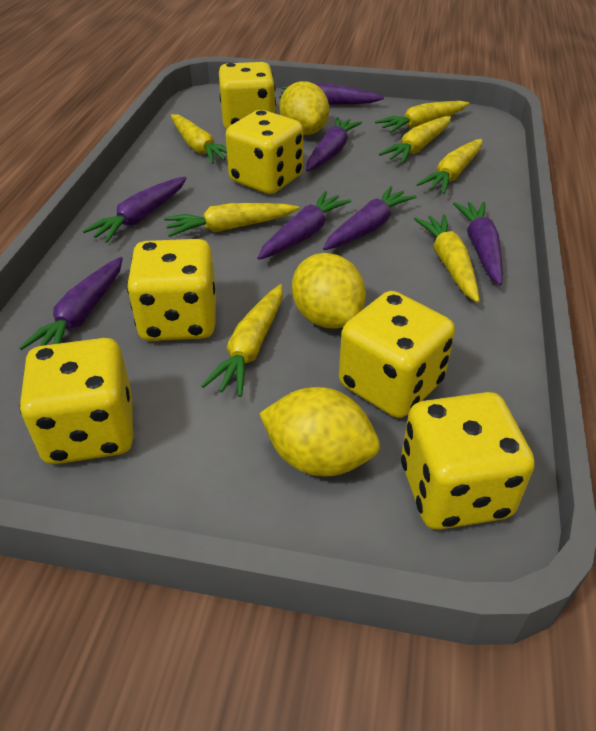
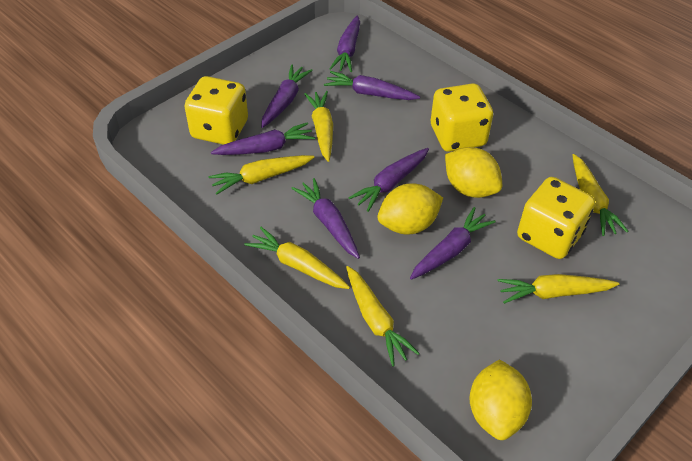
yellow carrot: 7 -> 6
yellow dice: 6 -> 3

